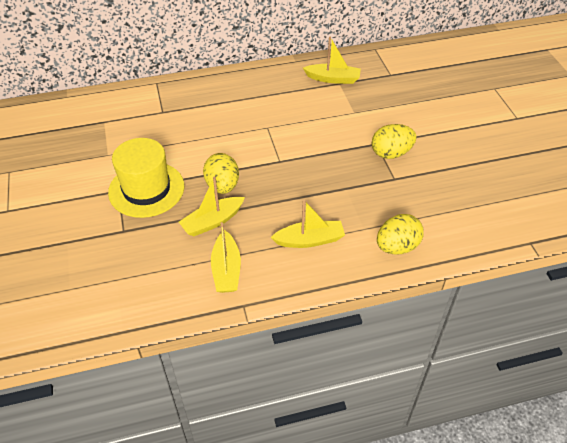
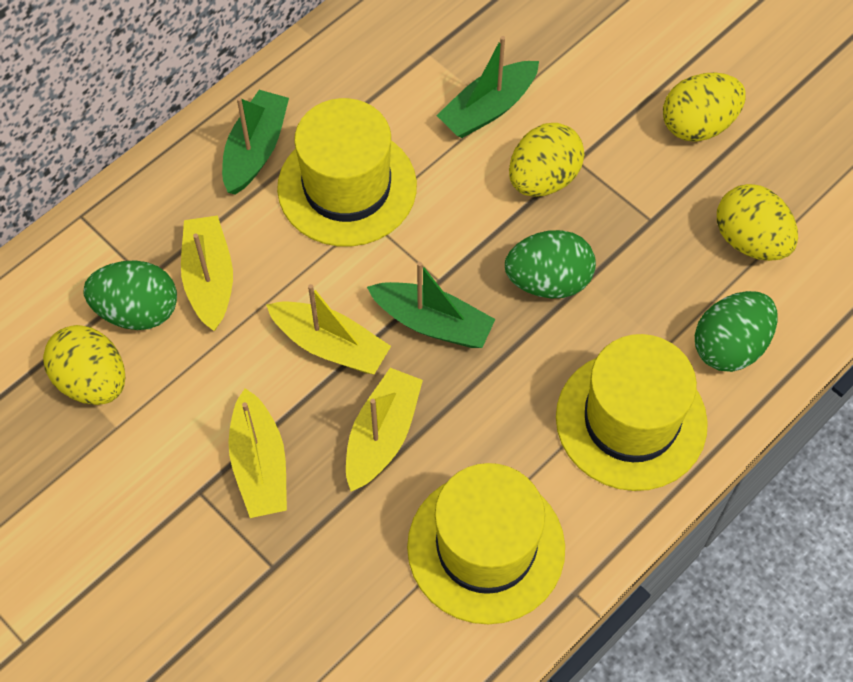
green boat: 0 -> 3
green egg: 0 -> 3
yellow egg: 3 -> 4
yellow hat: 1 -> 3

